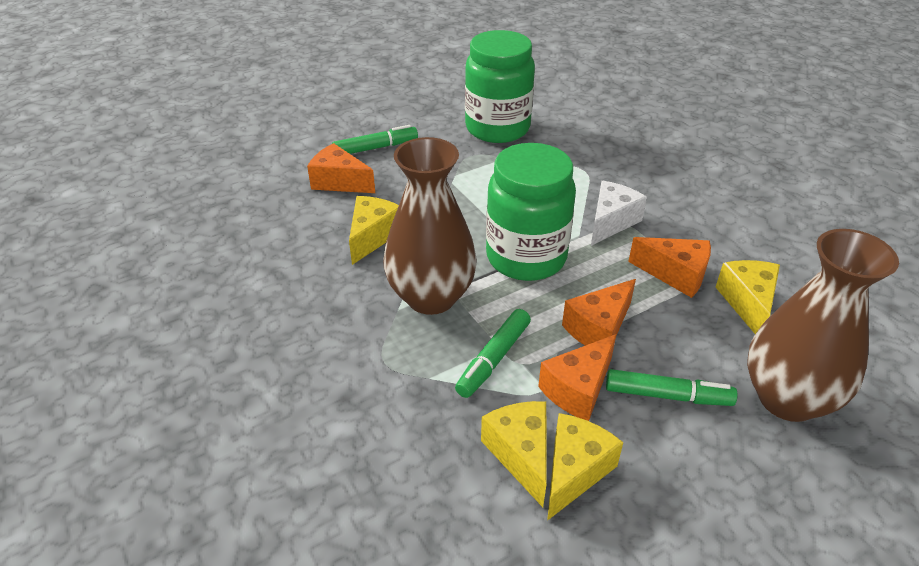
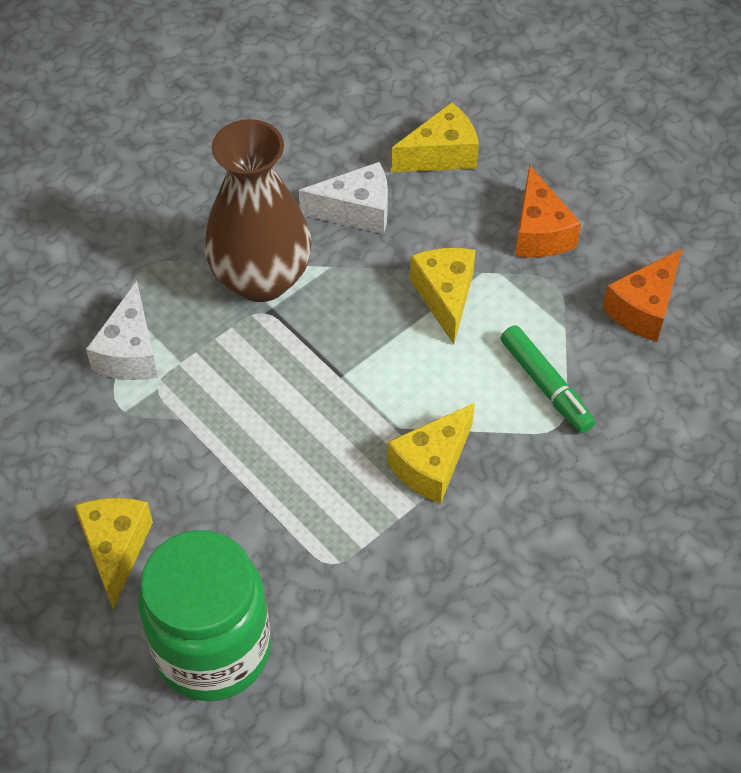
brown vase: 2 -> 1
green jar: 2 -> 1
green marker: 3 -> 1
orange cheese: 4 -> 2
white cheese: 1 -> 2

